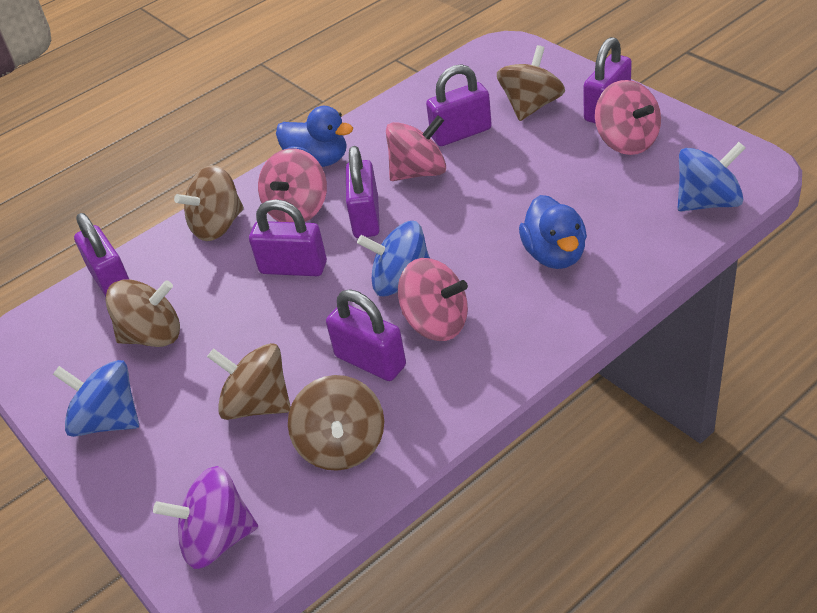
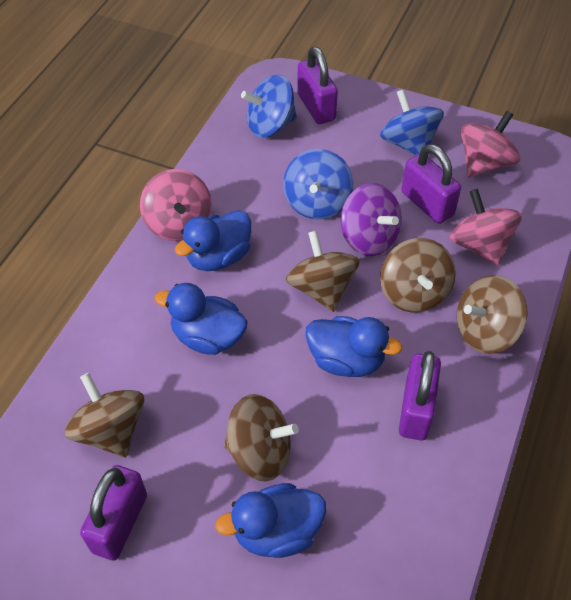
blue duck: 2 -> 4
pink spinning top: 4 -> 3
purple padlock: 6 -> 4

